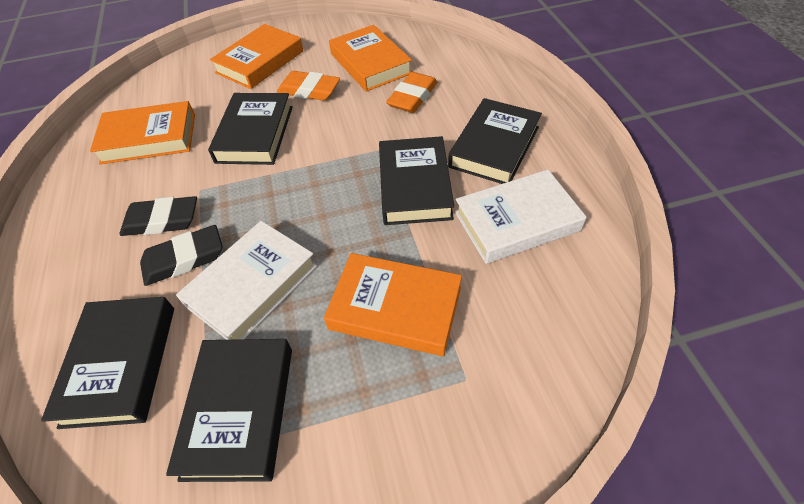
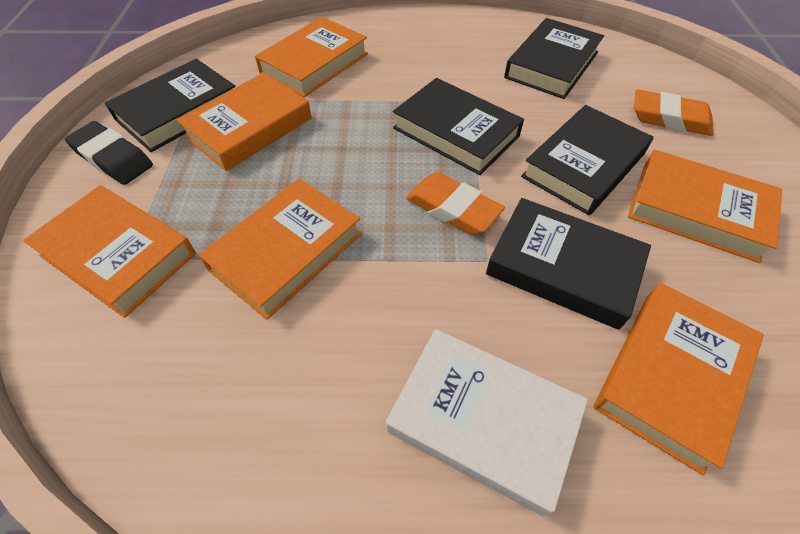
black eraser: 2 -> 1
orange book: 4 -> 6
white book: 2 -> 1

